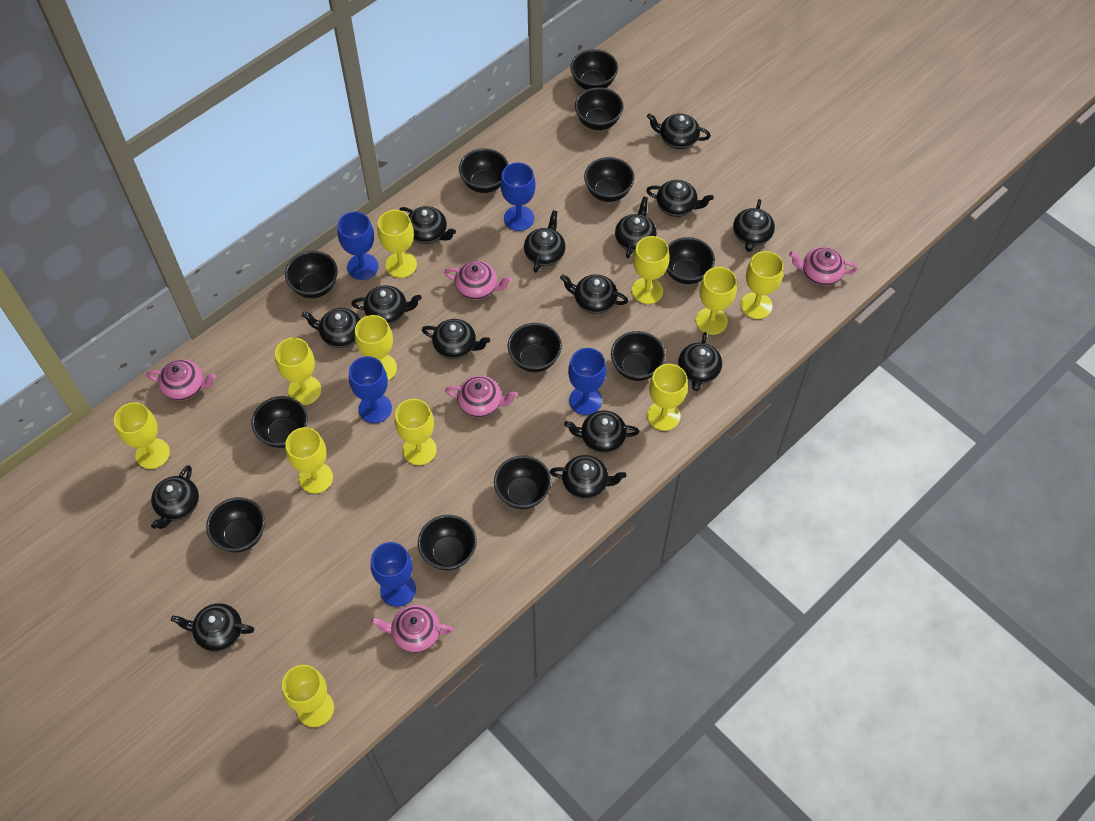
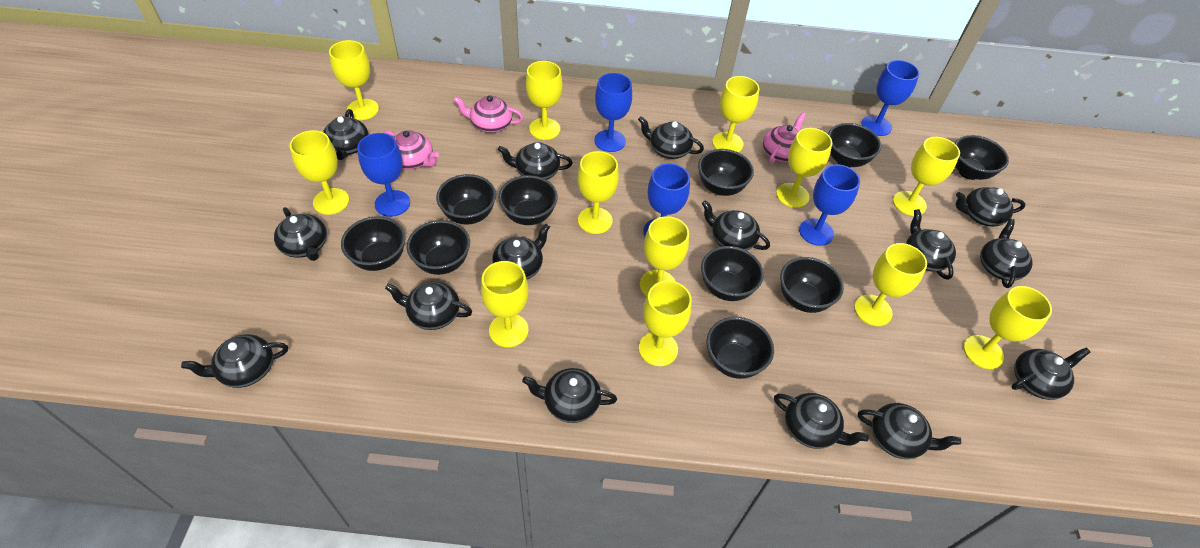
black bowl: 12 -> 10
pink teapot: 5 -> 3
yellow goblet: 11 -> 12

